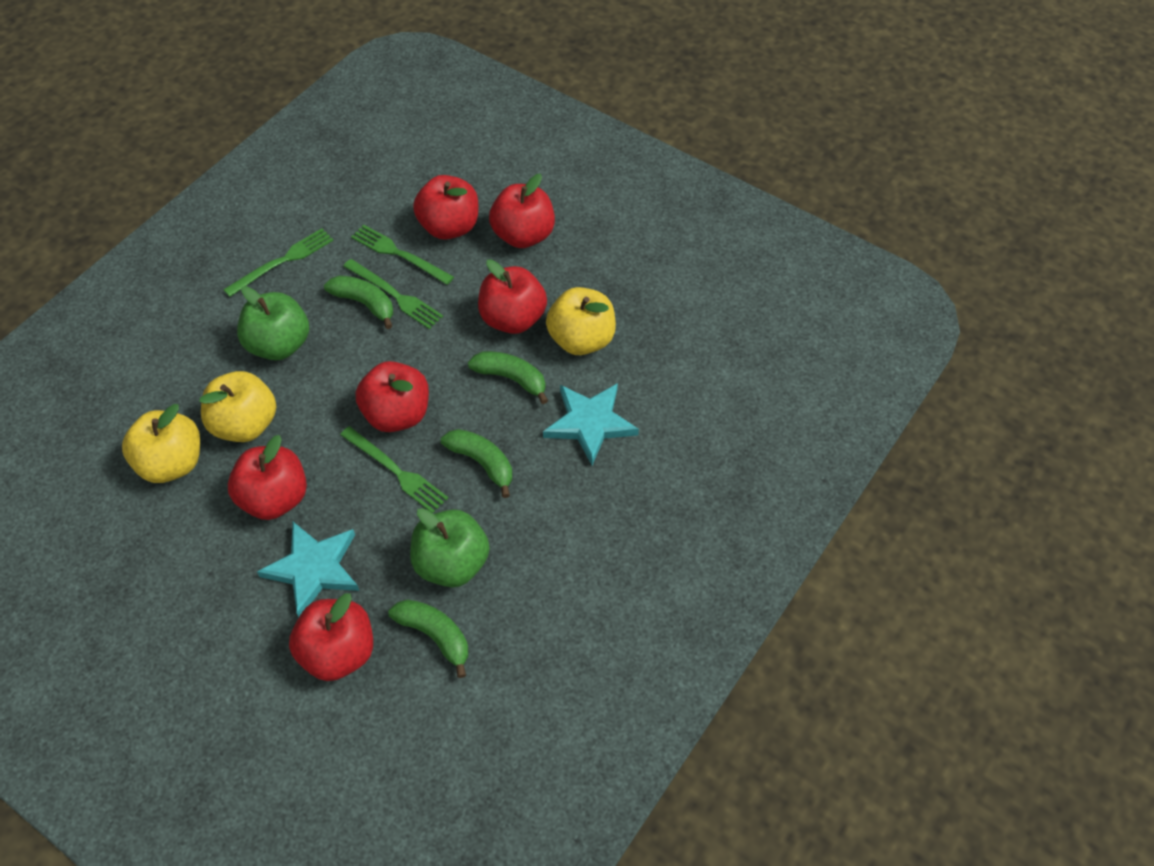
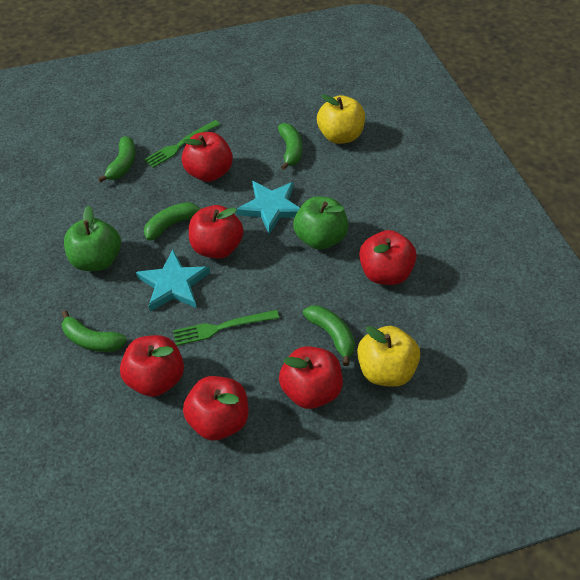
green banana: 4 -> 5
green fork: 4 -> 2
yellow apple: 3 -> 2

